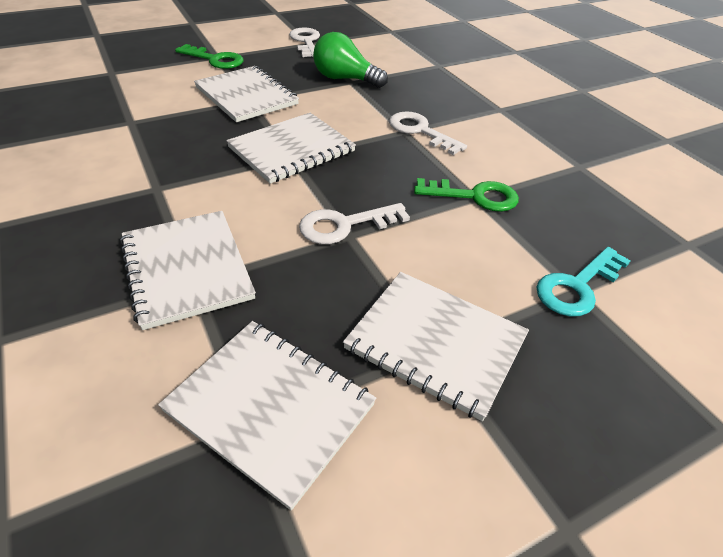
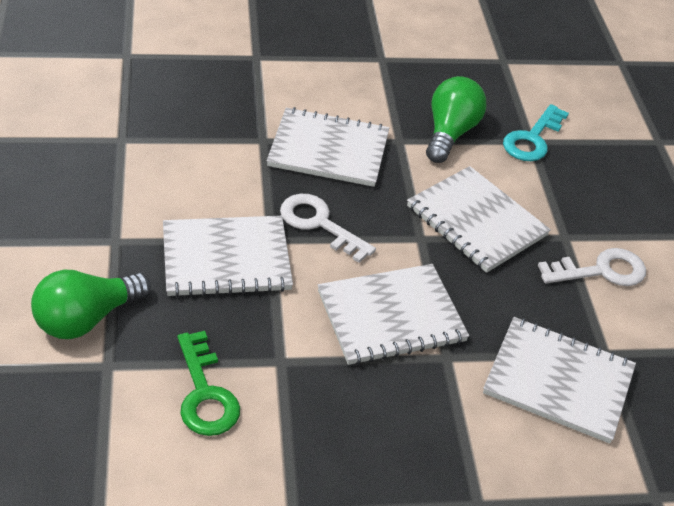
green key: 2 -> 1
green light bulb: 1 -> 2
white key: 3 -> 2

